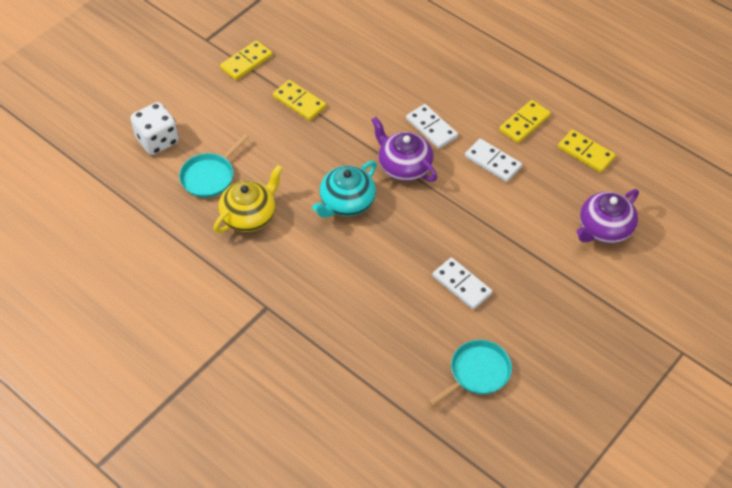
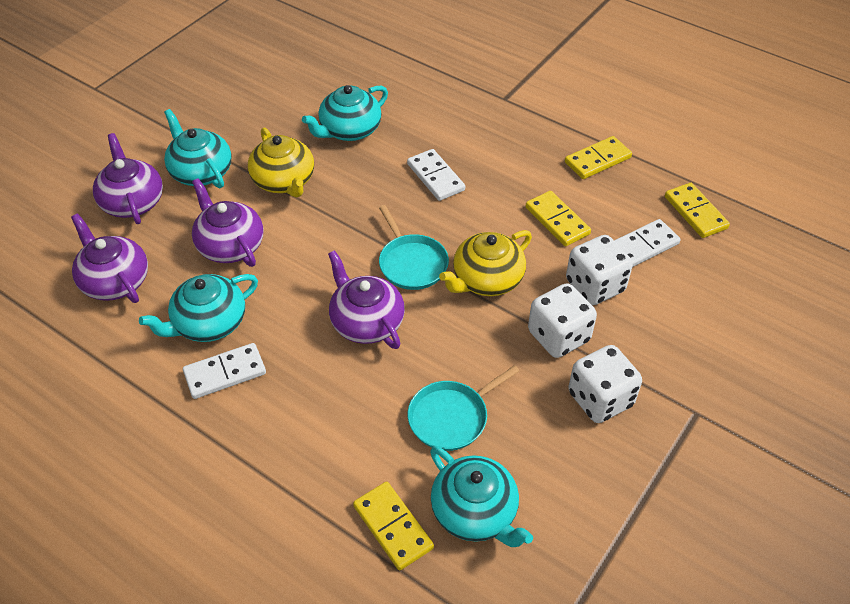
purple teapot: 2 -> 4
turquoise teapot: 1 -> 4
white dice: 1 -> 3
yellow teapot: 1 -> 2

